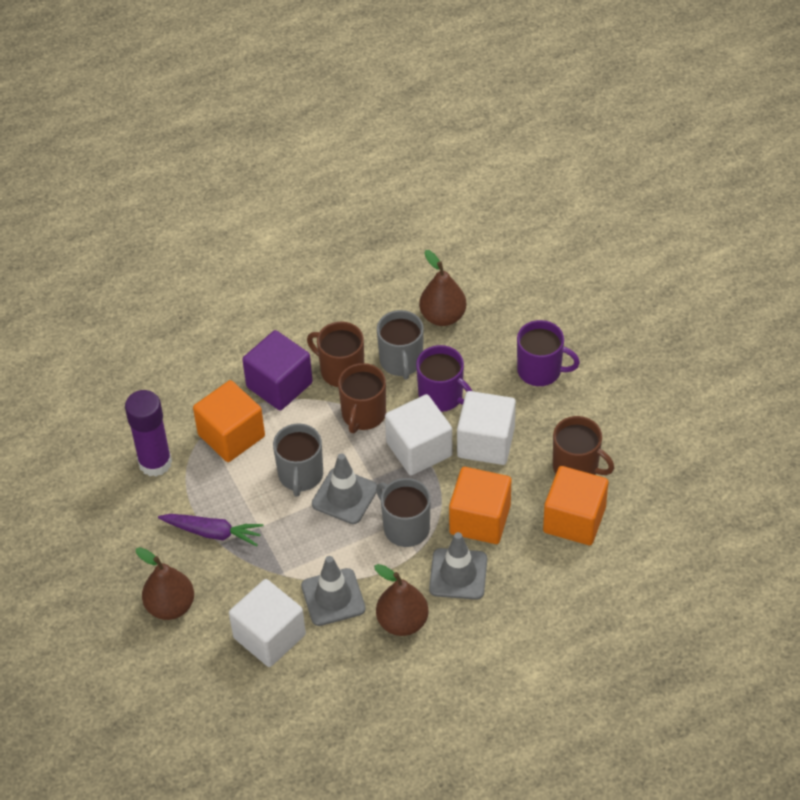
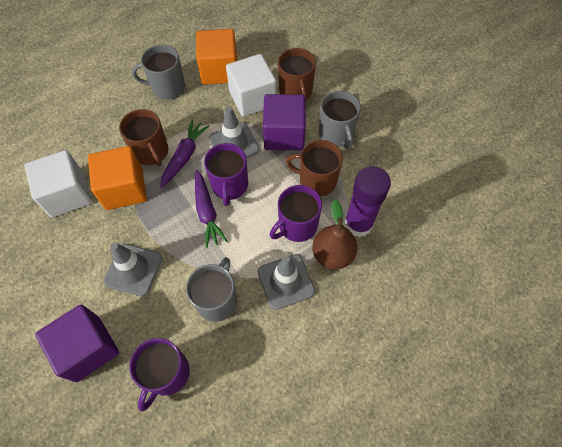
brown pear: 3 -> 1
orange cube: 3 -> 2
purple carrot: 1 -> 2
purple cube: 1 -> 2
purple mug: 2 -> 3
white cube: 3 -> 2

